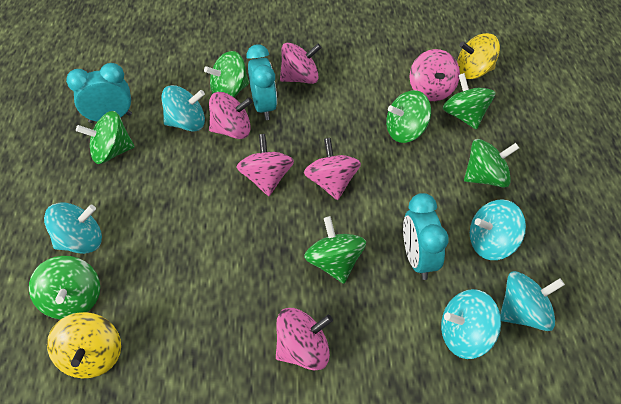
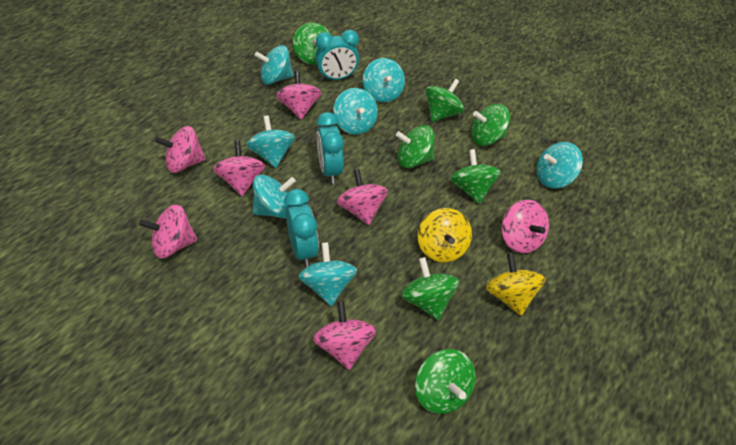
pink spinning top: 6 -> 7
turquoise spinning top: 5 -> 7

